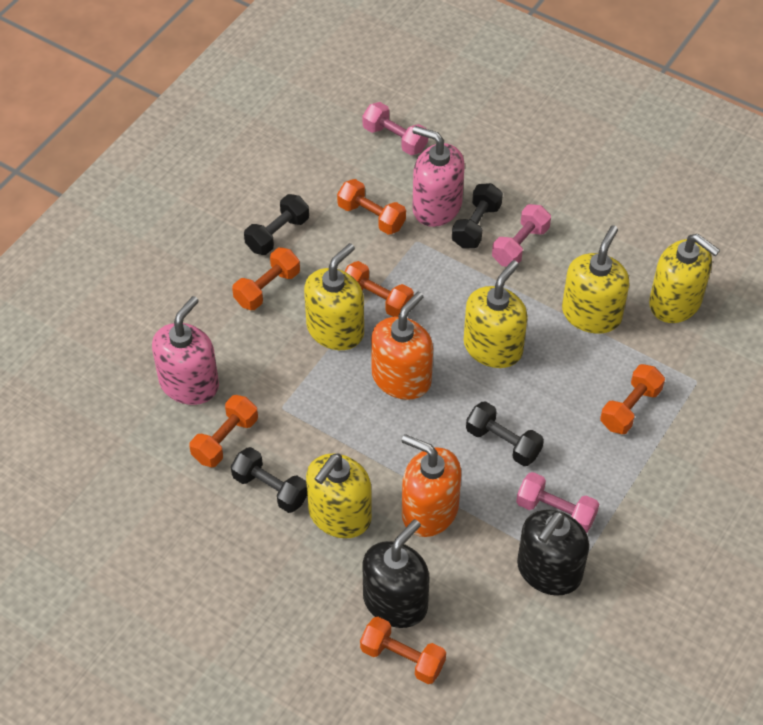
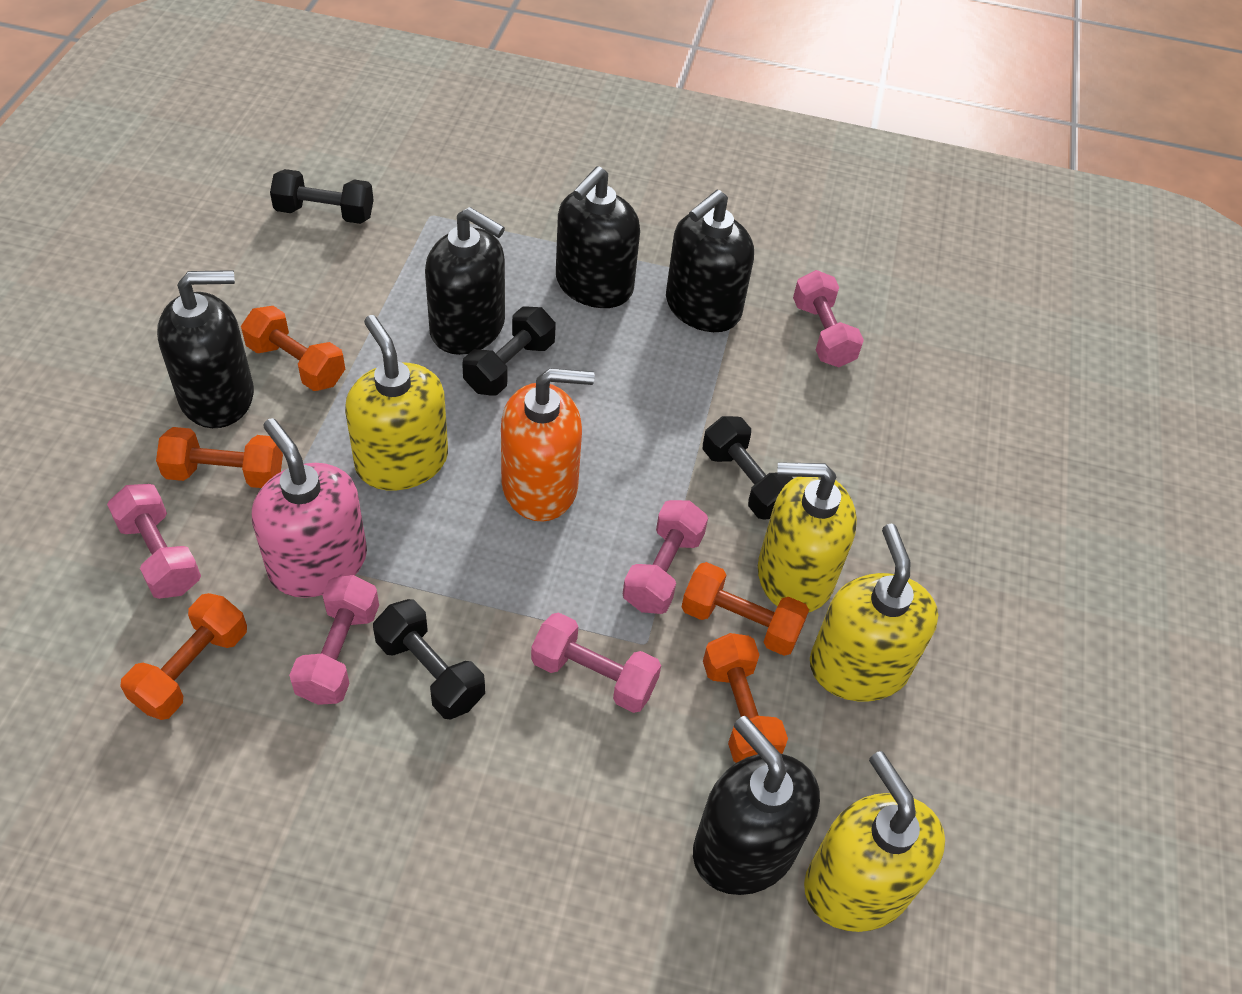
black soap dispenser: 2 -> 5
orange dumbbell: 6 -> 5
orange soap dispenser: 2 -> 1
pink dumbbell: 3 -> 5
pink soap dispenser: 2 -> 1
yellow soap dispenser: 5 -> 4

